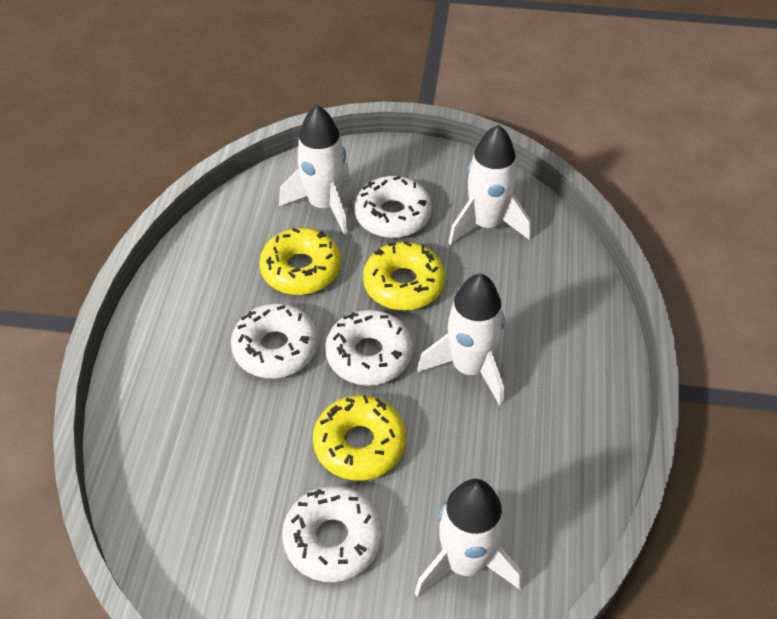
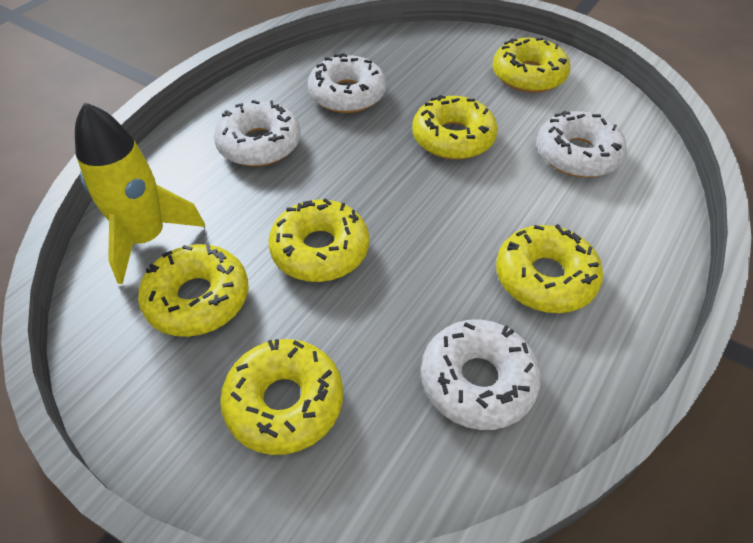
white rocket: 4 -> 0
yellow donut: 3 -> 6
yellow rocket: 0 -> 1

